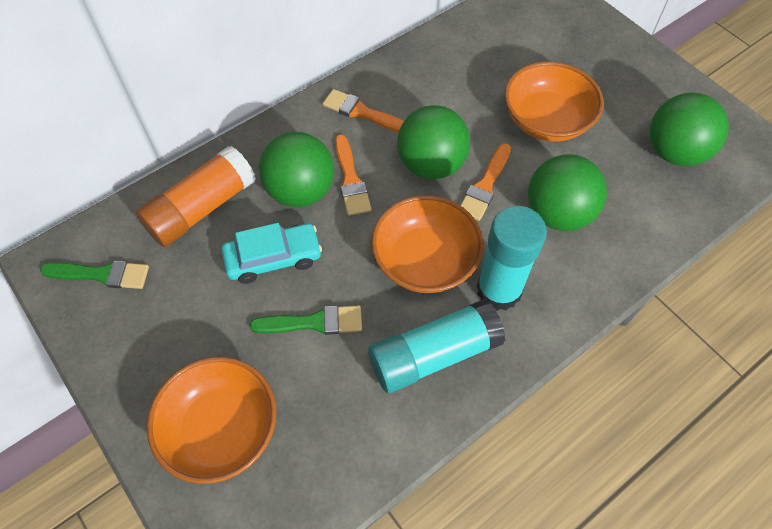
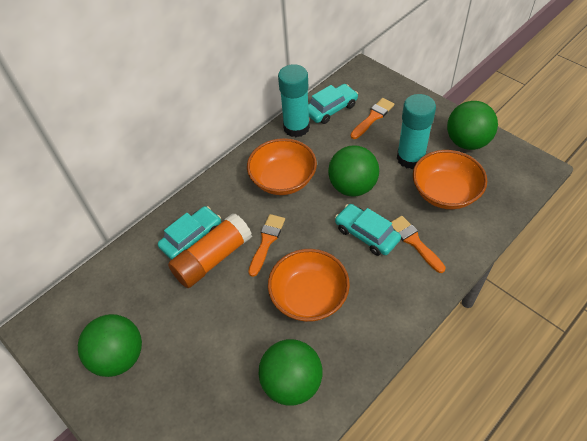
green brush: 2 -> 0
turquoise car: 1 -> 3

